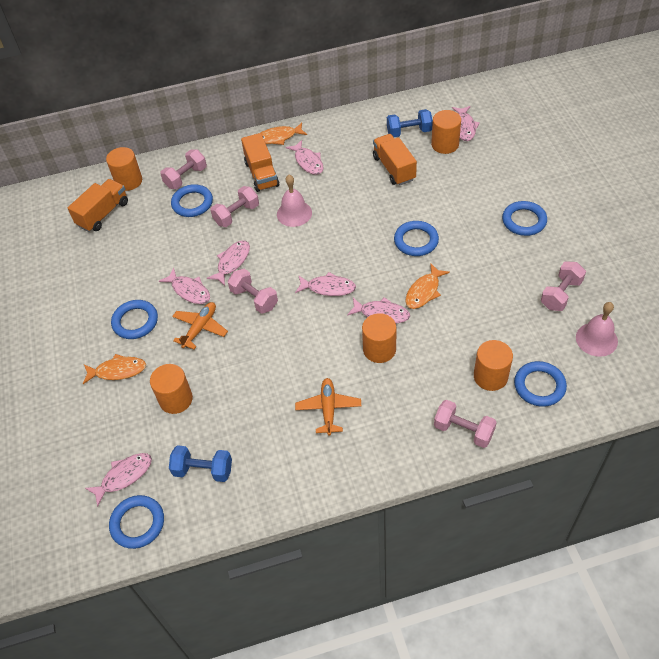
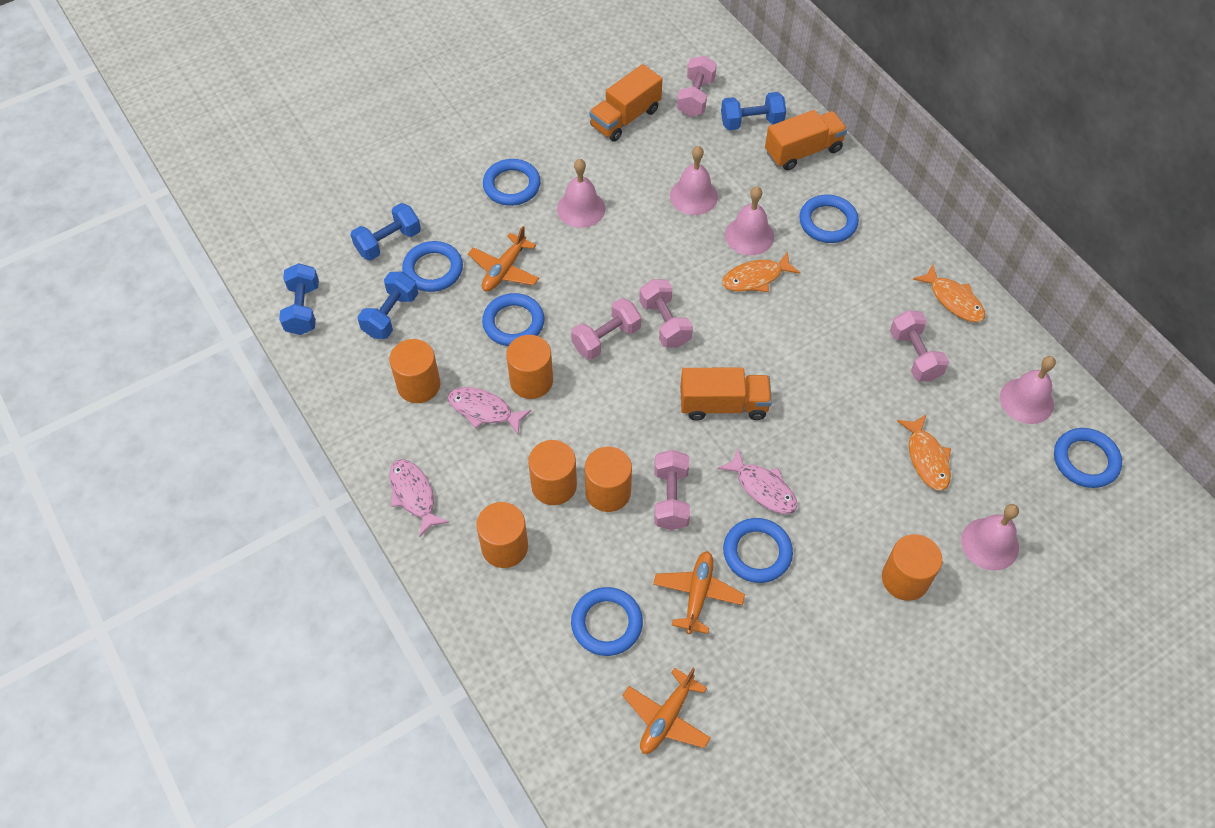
blue dumbbell: 2 -> 4
blue ring: 6 -> 7
orange cylinder: 5 -> 6
orange plane: 2 -> 3
pink bell: 2 -> 5
pink fish: 7 -> 3

